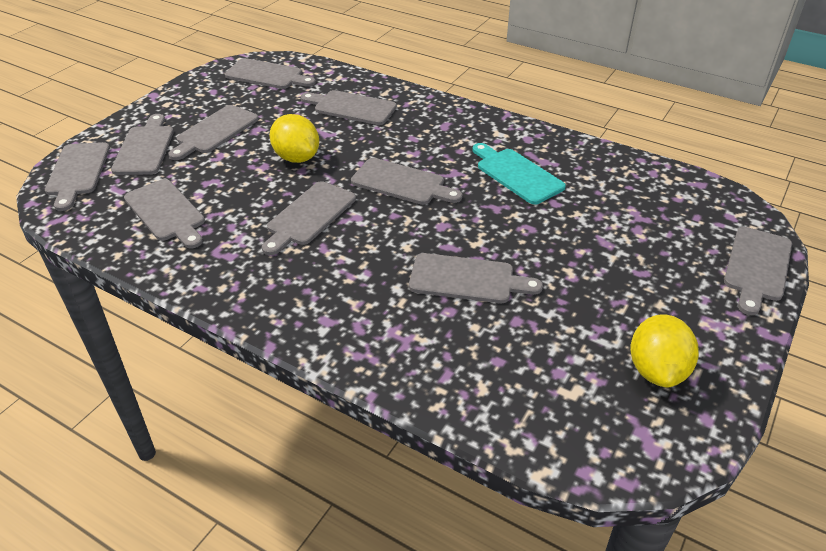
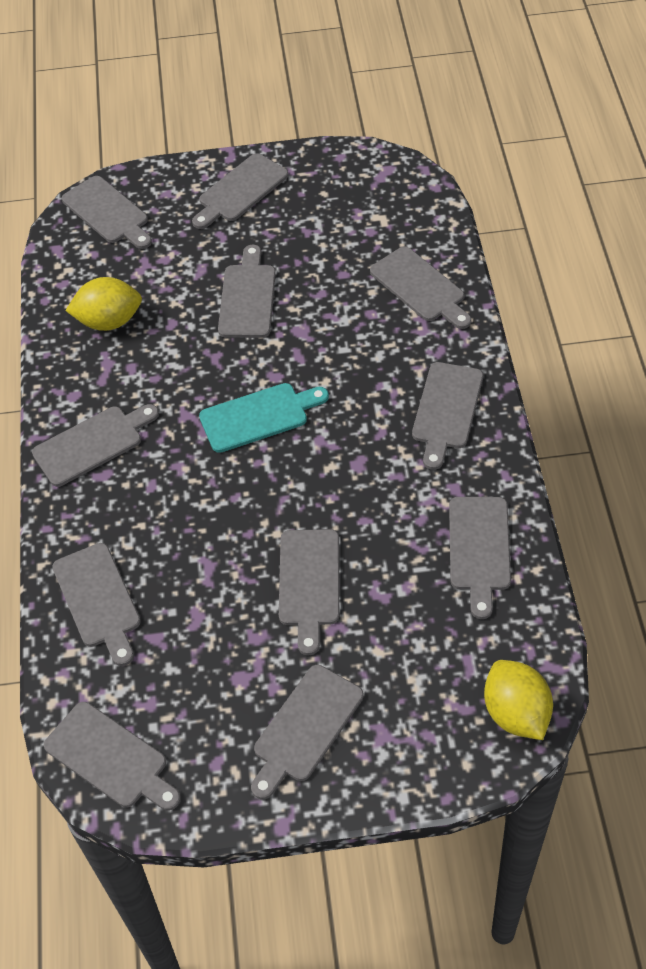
grey cutting board: 10 -> 11

